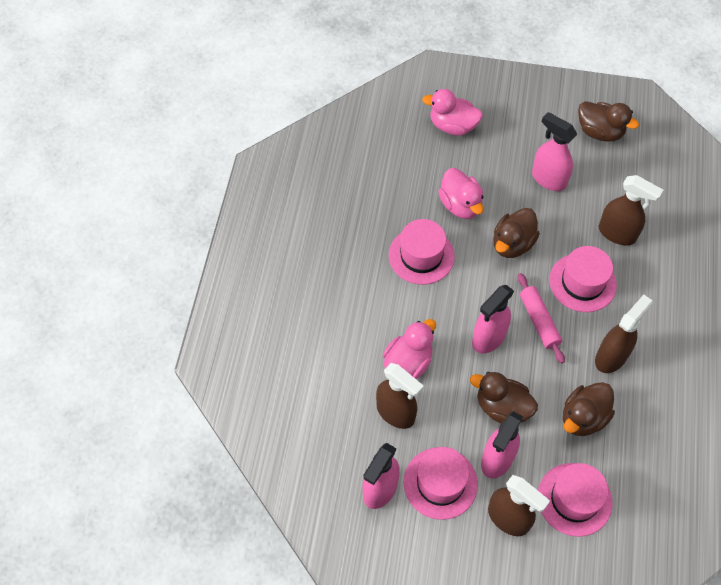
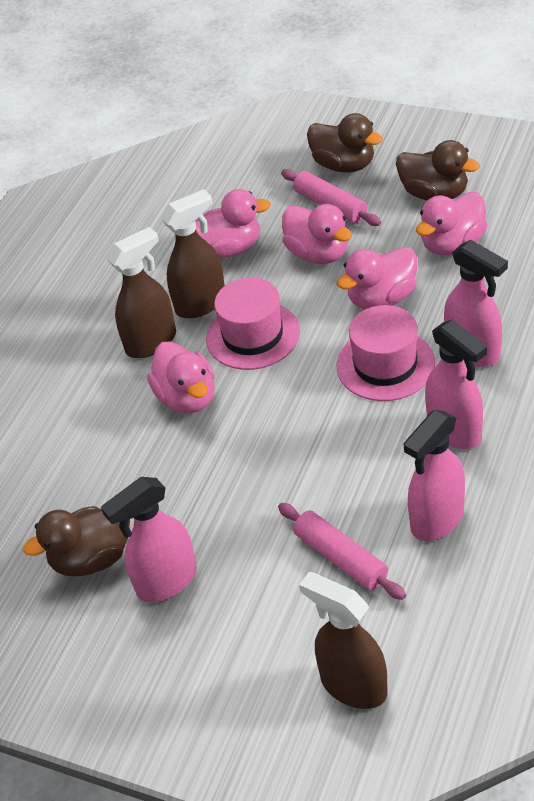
brown duck: 4 -> 3
brown spray bottle: 4 -> 3
pink duck: 3 -> 5
pink hat: 4 -> 2
pink rolling pin: 1 -> 2

